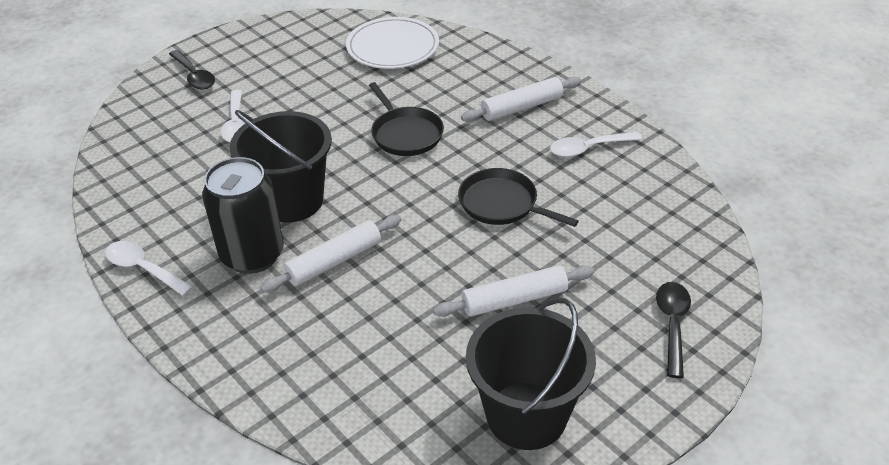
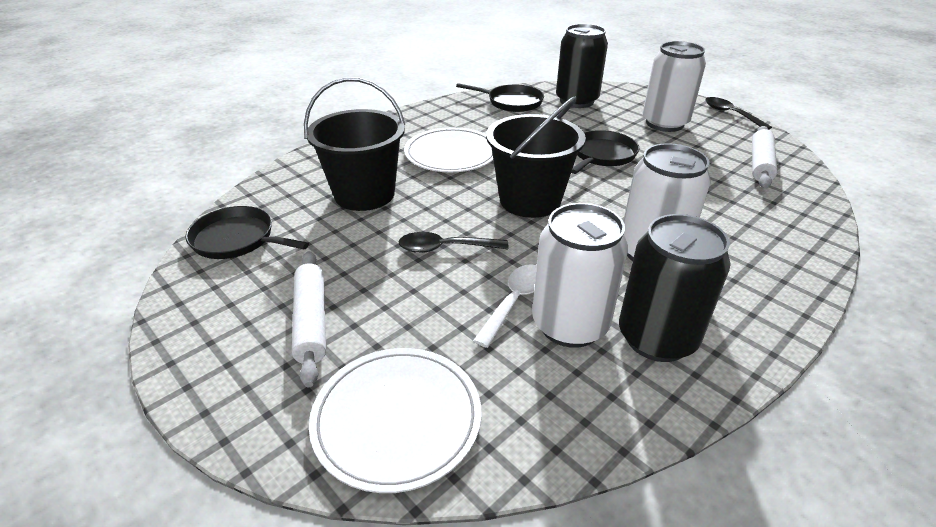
black can: 1 -> 2
black pan: 2 -> 3
white can: 0 -> 3
white plate: 1 -> 2
white rolling pin: 3 -> 2
white spoon: 3 -> 1

